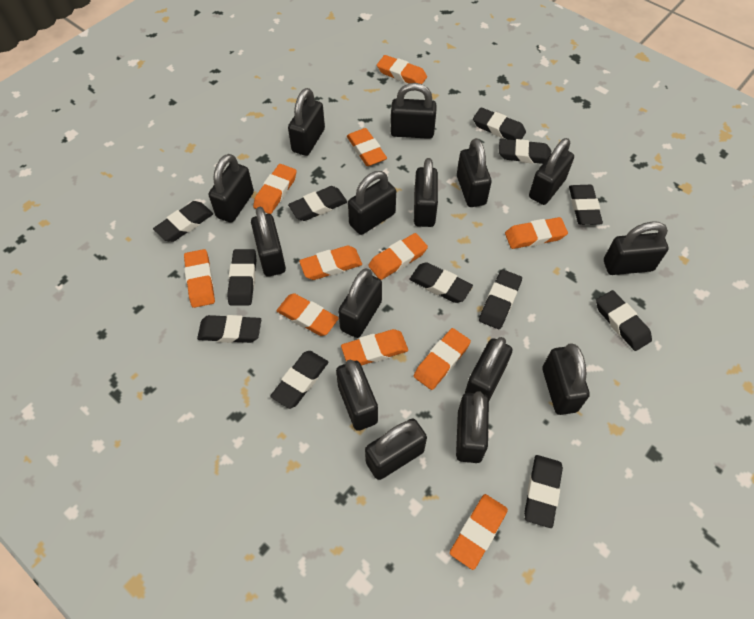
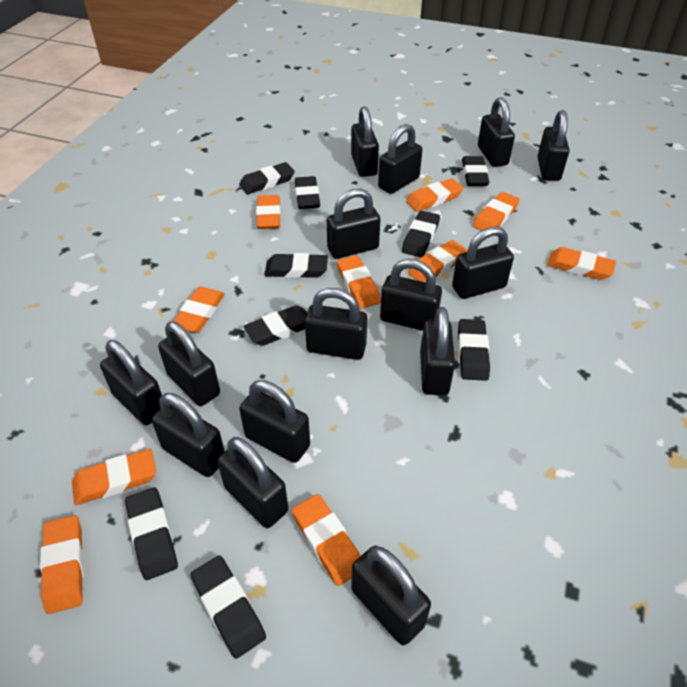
black eraser: 12 -> 9
orange eraser: 11 -> 10

